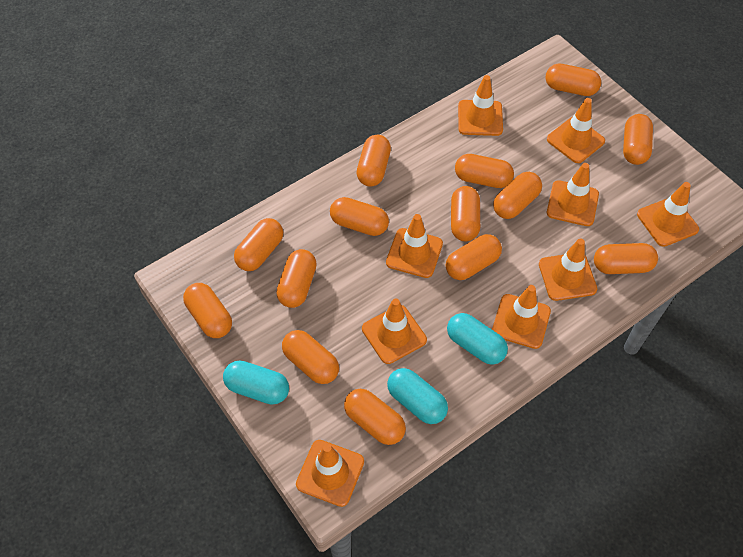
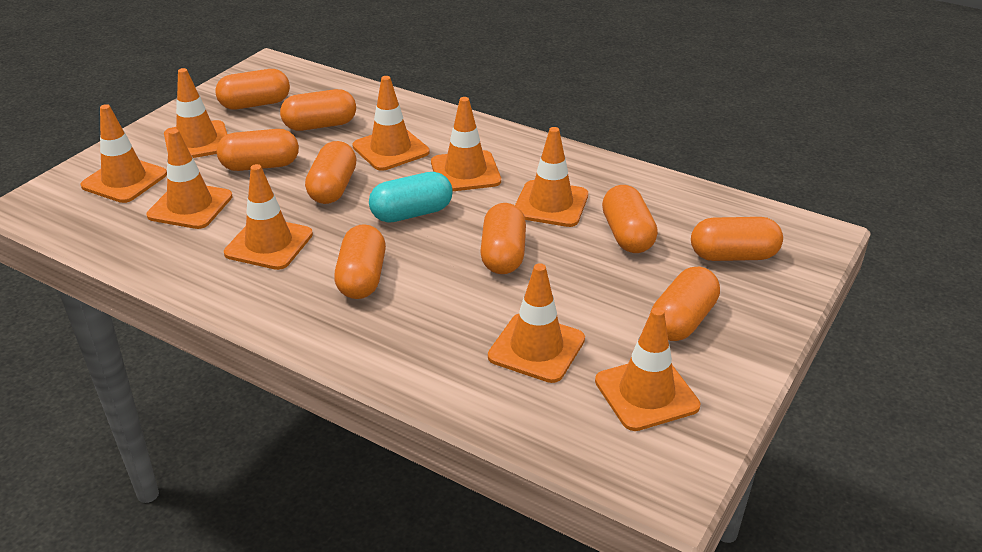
orange capsule: 14 -> 9
turquoise capsule: 3 -> 1

